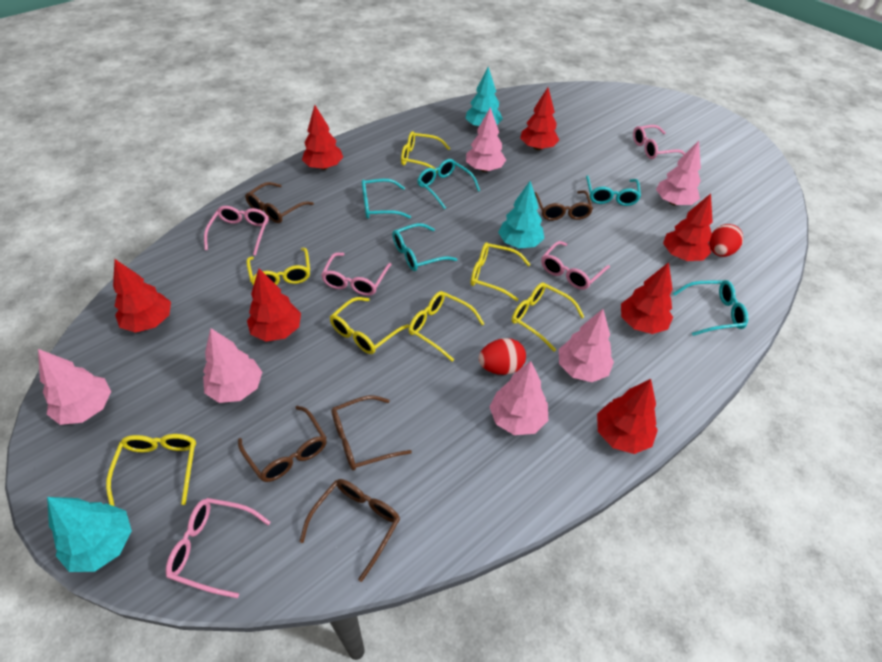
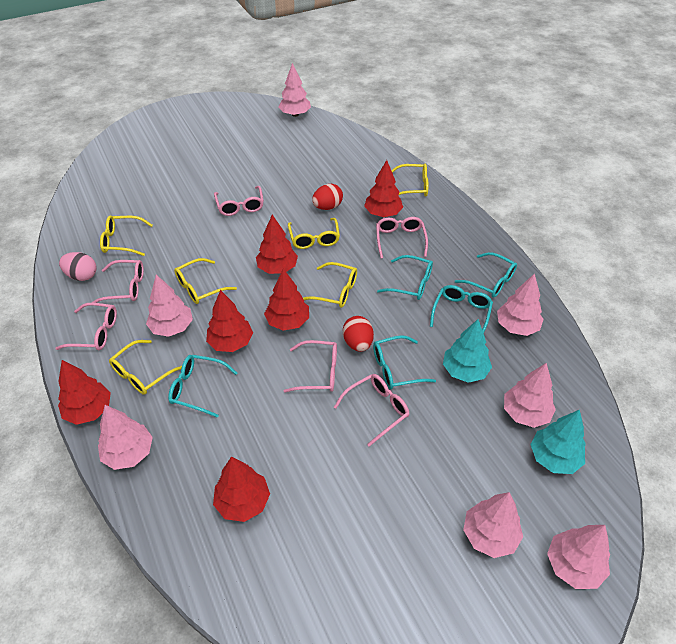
brown glasses: 5 -> 0
pink egg: 0 -> 1
pink glasses: 5 -> 6
pink tree: 6 -> 7
red tree: 7 -> 6
turquoise tree: 3 -> 2
yellow glasses: 7 -> 6

